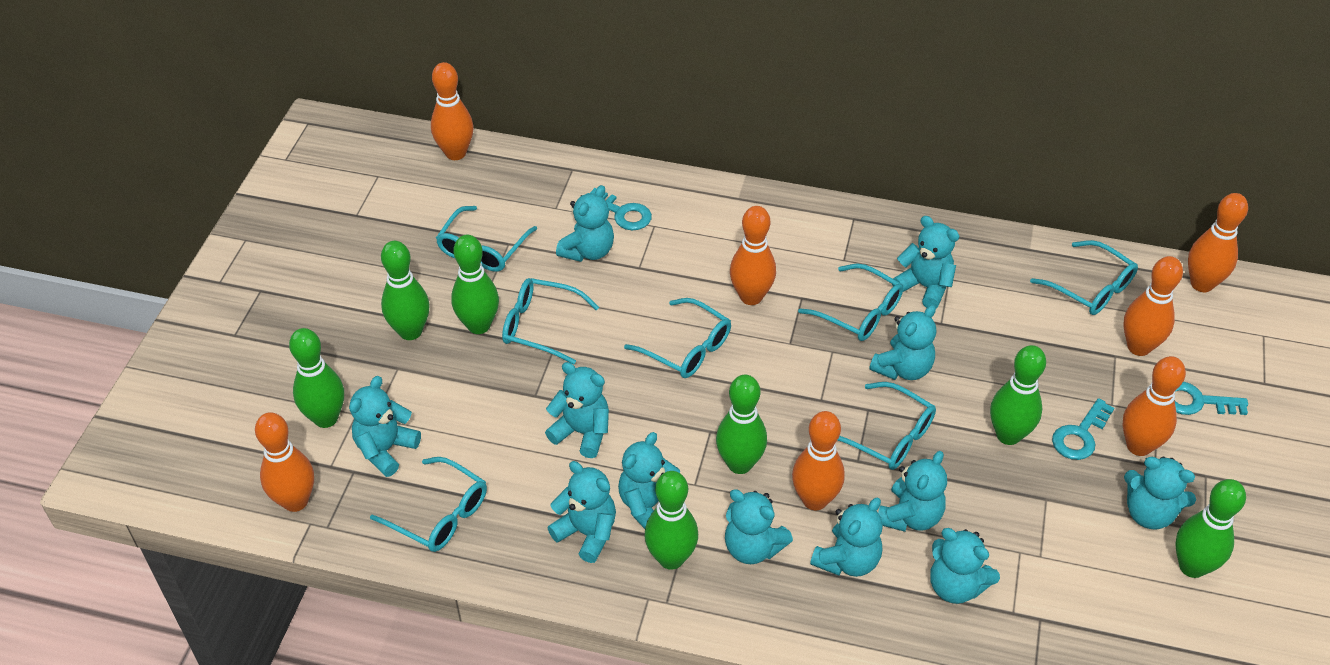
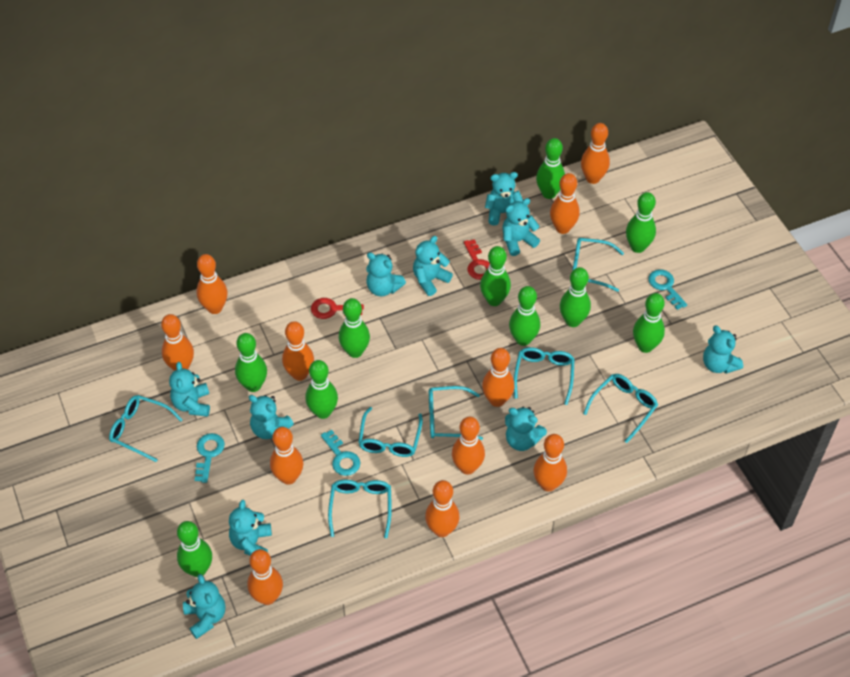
green bowling pin: 7 -> 10
orange bowling pin: 7 -> 11
red key: 0 -> 2
turquoise teddy bear: 12 -> 10

